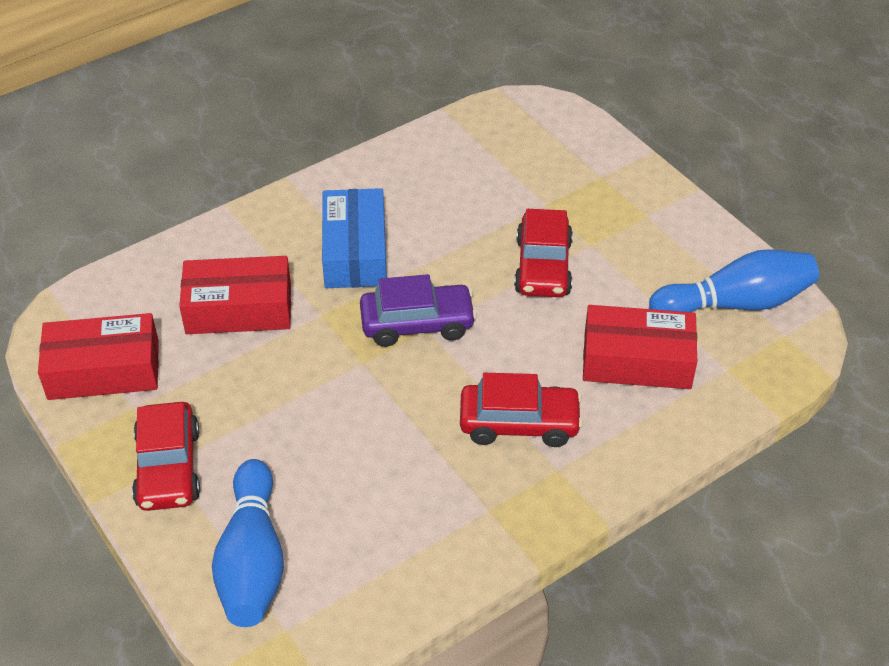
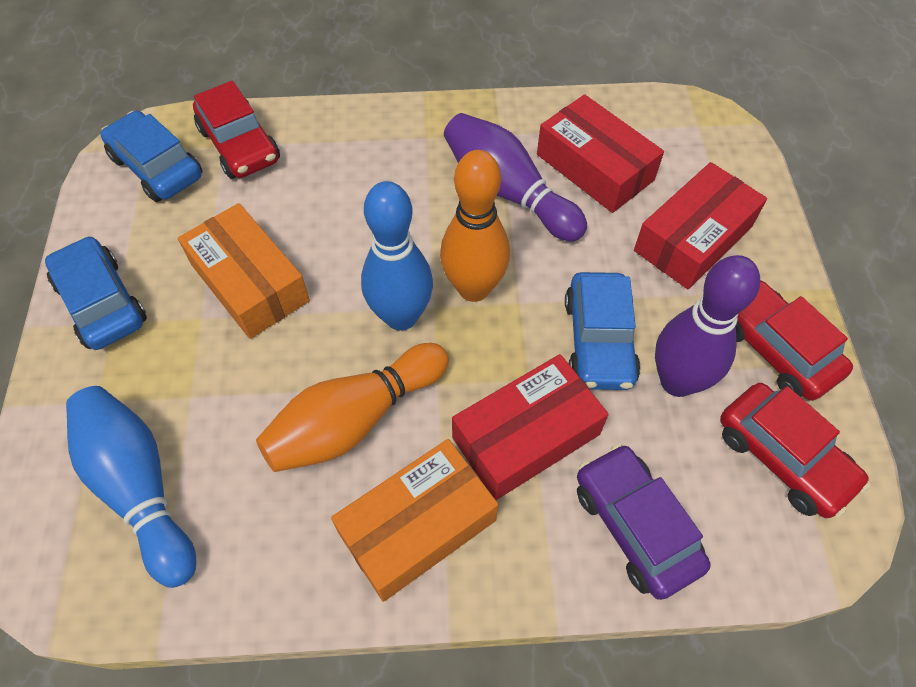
blue box: 1 -> 0
blue car: 0 -> 3
orange bowling pin: 0 -> 2
orange box: 0 -> 2
purple bowling pin: 0 -> 2

